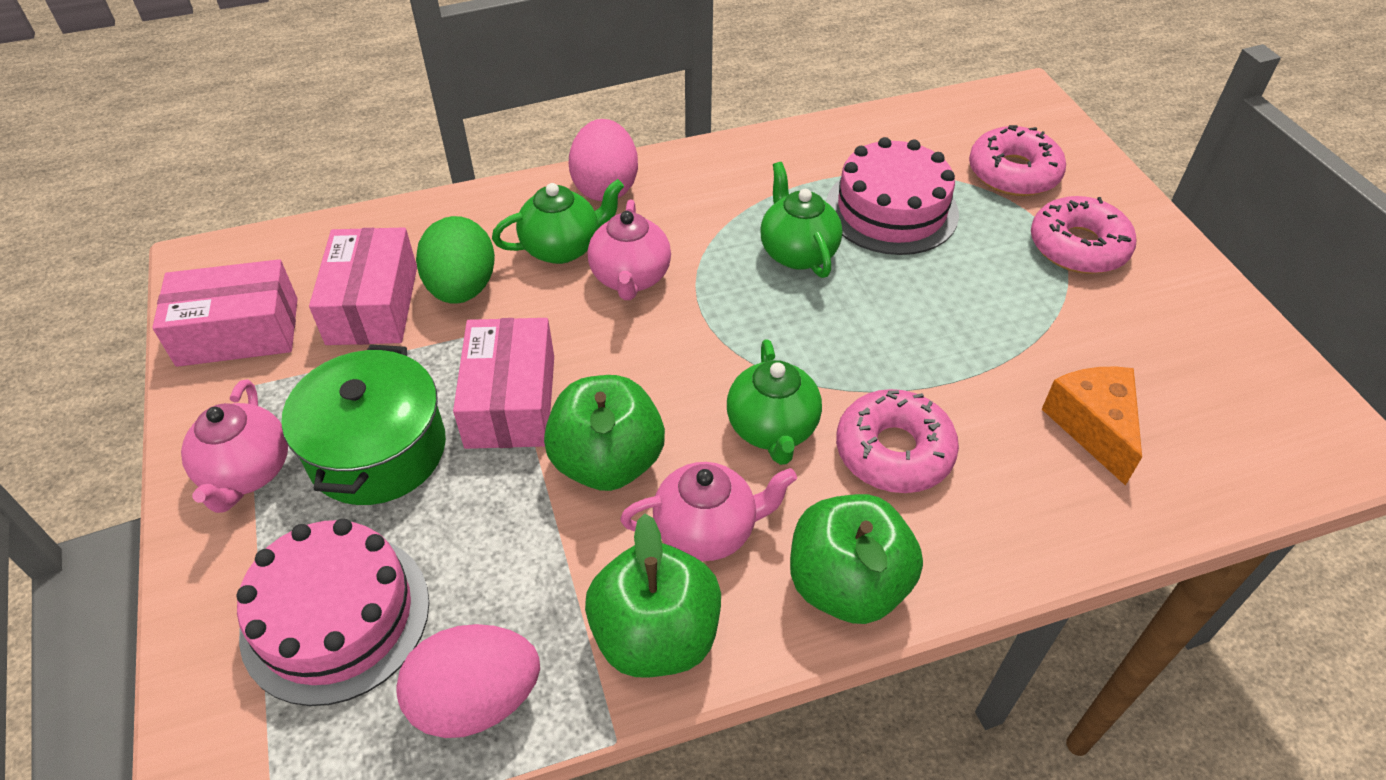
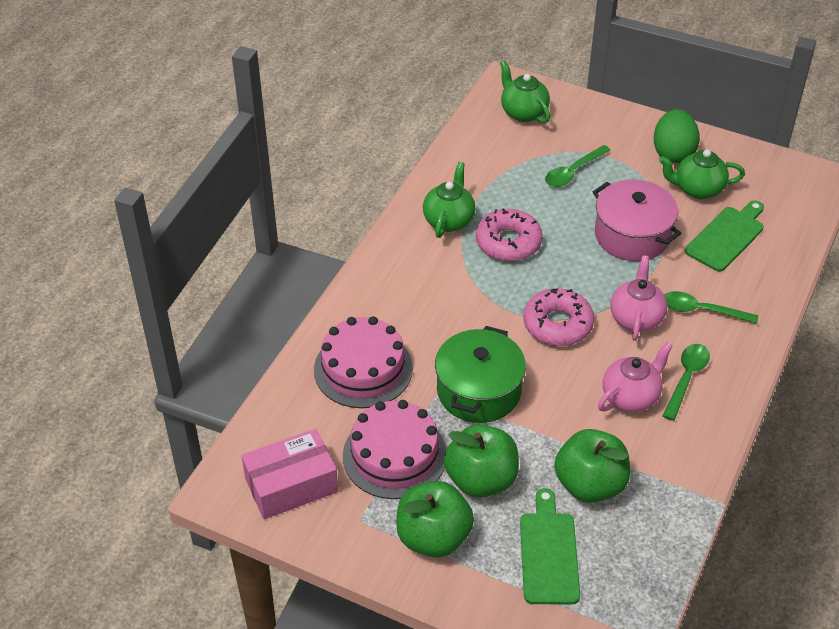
green cutting board: 0 -> 2
green spoon: 0 -> 3
orange cheese: 1 -> 0
pink box: 3 -> 1
pink donut: 3 -> 2
pink egg: 2 -> 0
pink pot: 0 -> 1
pink teapot: 3 -> 2

